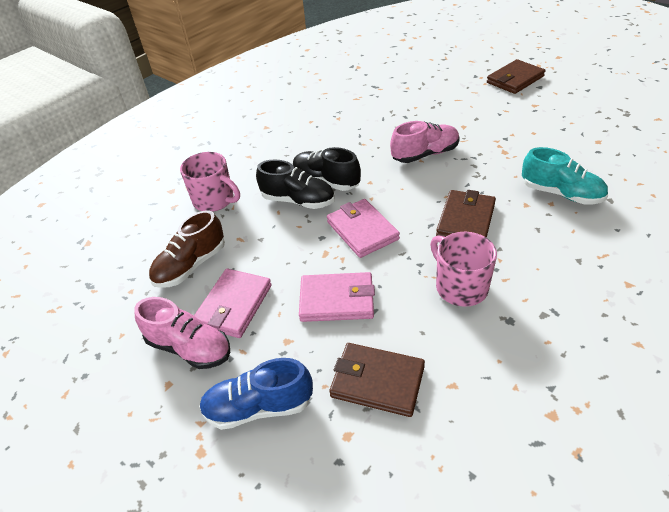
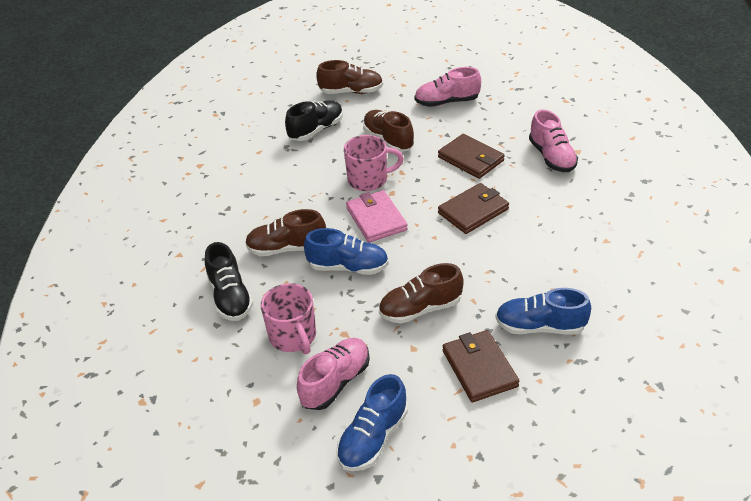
blue shoe: 1 -> 3
brown shoe: 1 -> 4
pink shoe: 2 -> 3
pink wallet: 3 -> 1
turquoise shoe: 1 -> 0

